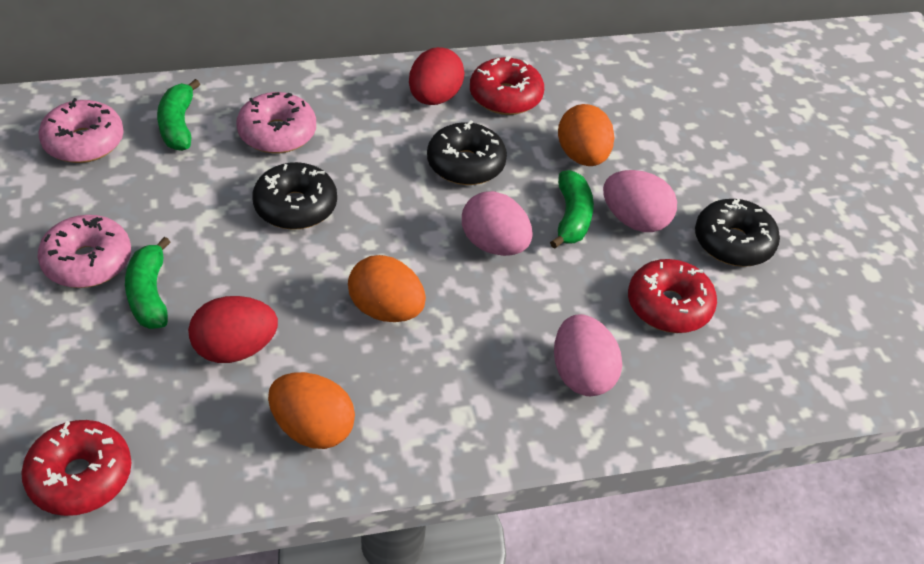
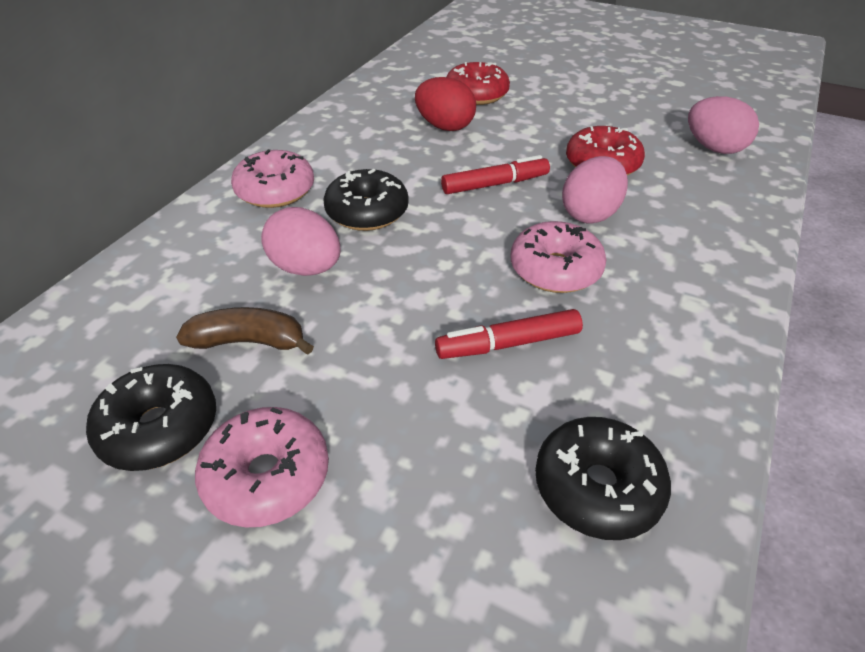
brown banana: 0 -> 1
green banana: 3 -> 0
orange egg: 3 -> 0
red donut: 3 -> 2
red egg: 2 -> 1
red marker: 0 -> 2

